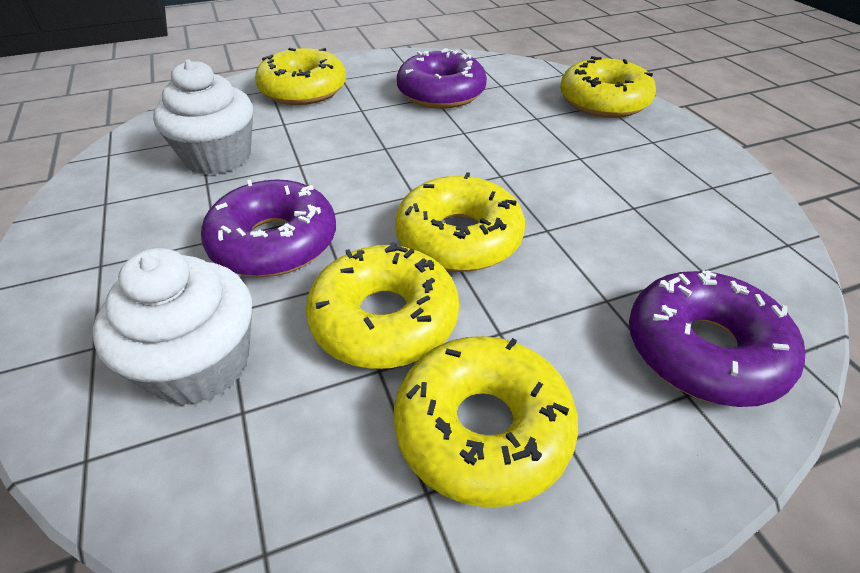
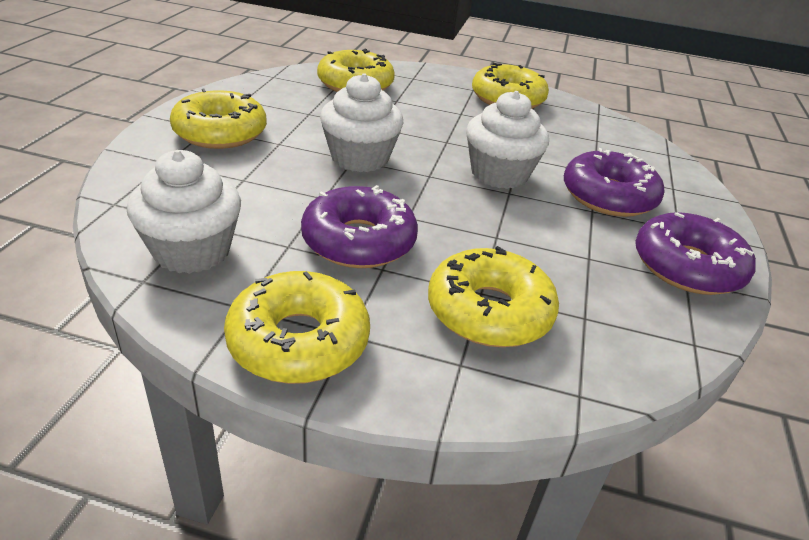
white cupcake: 2 -> 3

